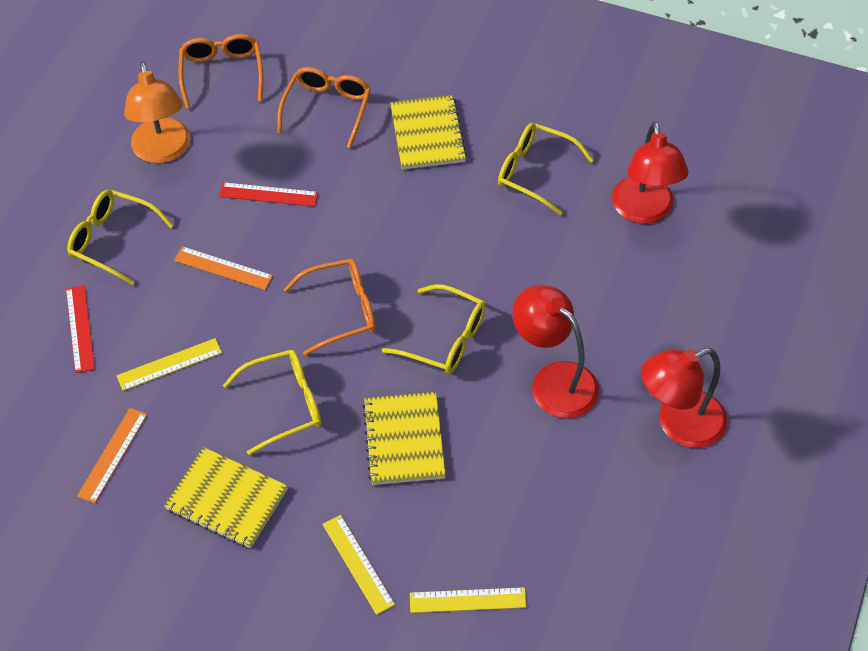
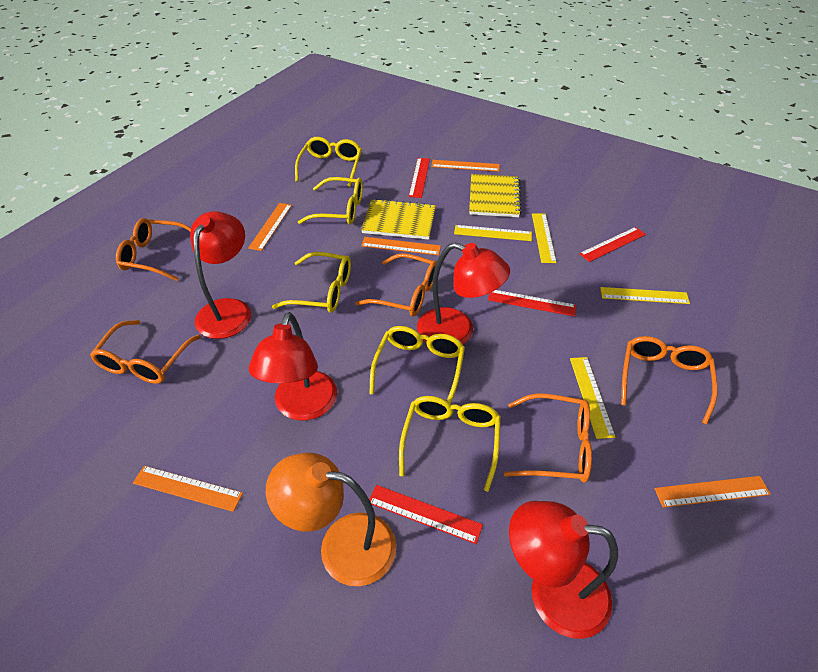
orange glasses: 3 -> 5
orange ruler: 2 -> 5
red lamp: 3 -> 4
red ruler: 2 -> 4
yellow glasses: 4 -> 5
yellow notebook: 3 -> 2
yellow ruler: 3 -> 4

